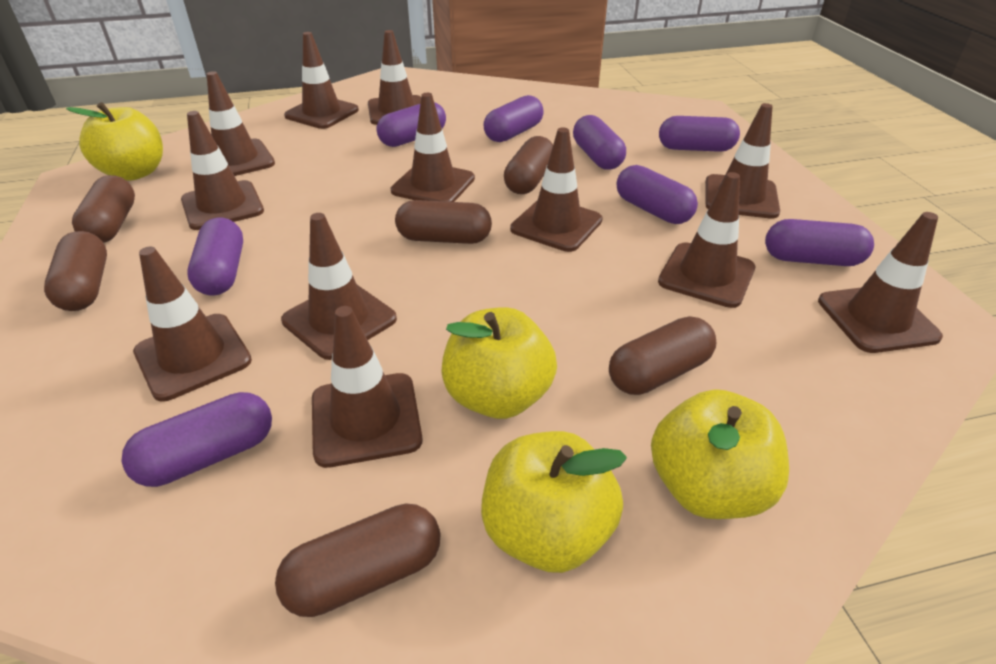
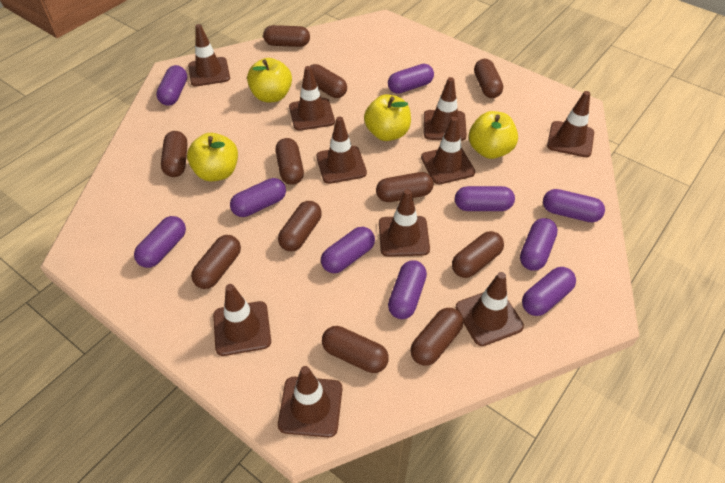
brown capsule: 6 -> 11
brown traffic cone: 12 -> 10
purple capsule: 8 -> 10

